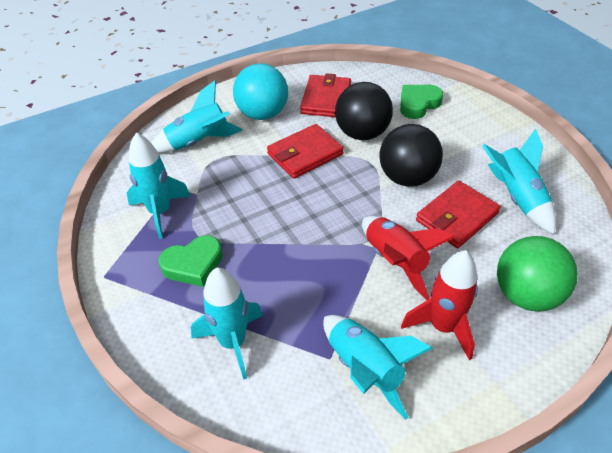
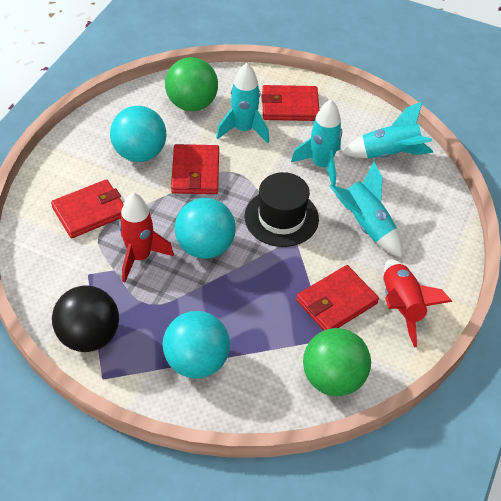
black ball: 2 -> 1
black hat: 0 -> 1
green ball: 1 -> 2
green heart: 2 -> 0
red wallet: 3 -> 4
turquoise ball: 1 -> 3
turquoise rocket: 5 -> 4

